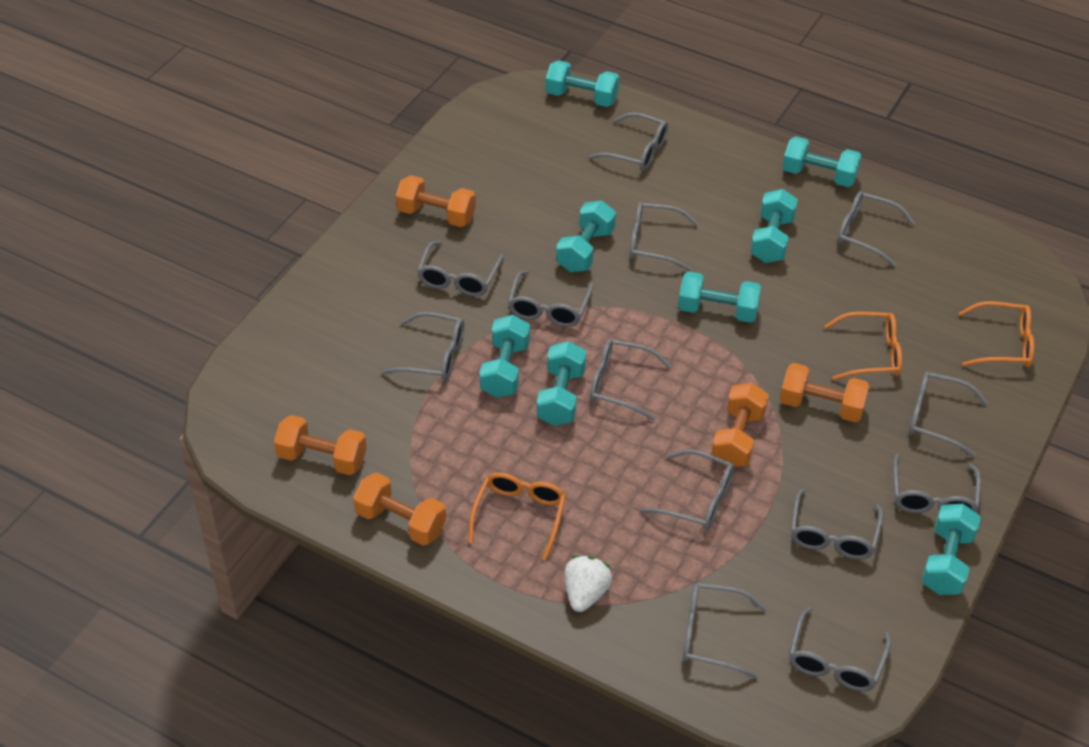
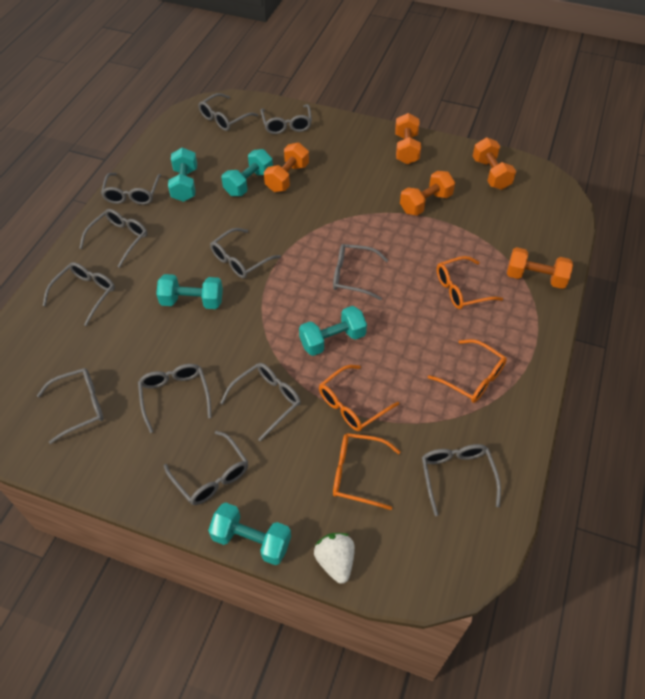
grey glasses: 13 -> 12
orange glasses: 3 -> 4
turquoise dumbbell: 8 -> 5

